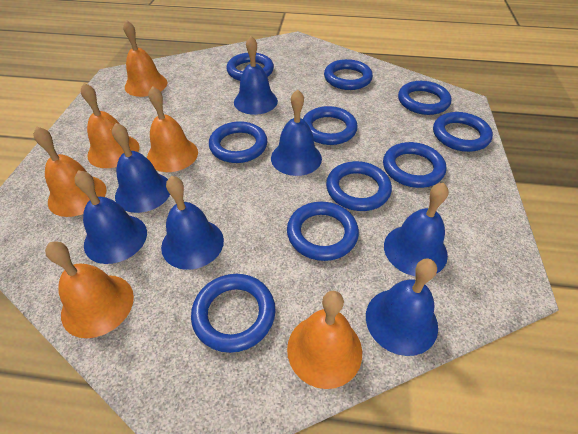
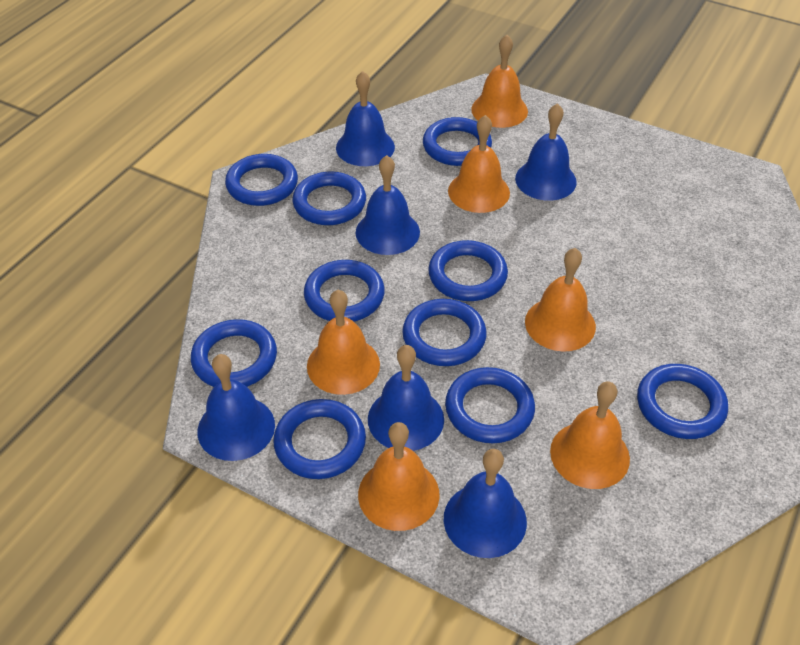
blue bell: 7 -> 6

